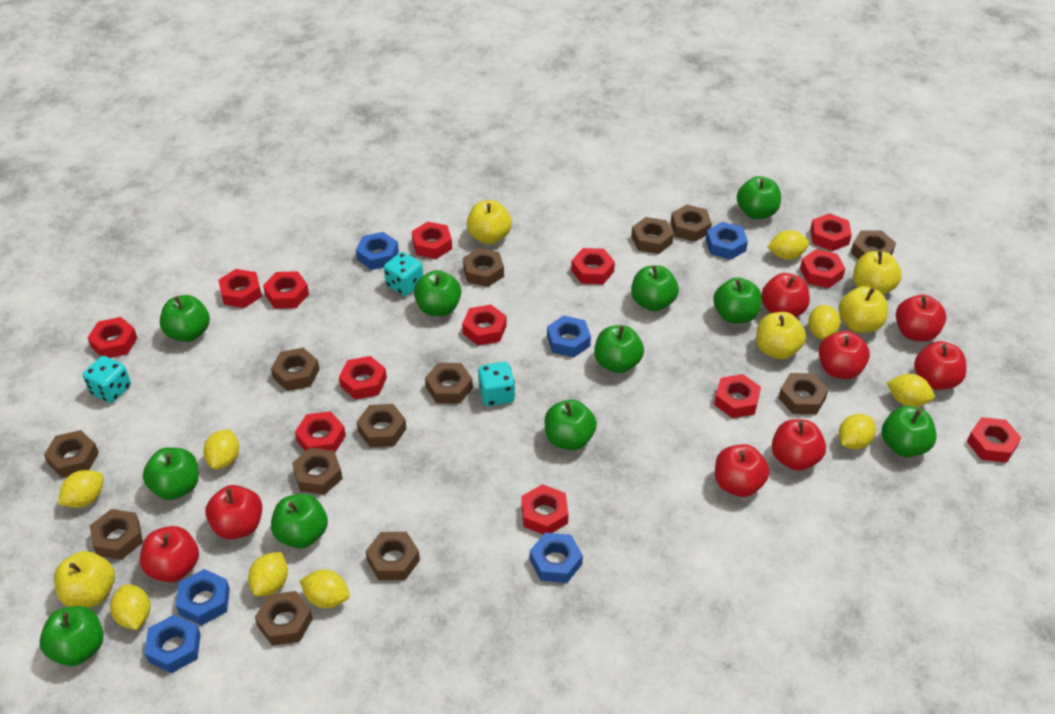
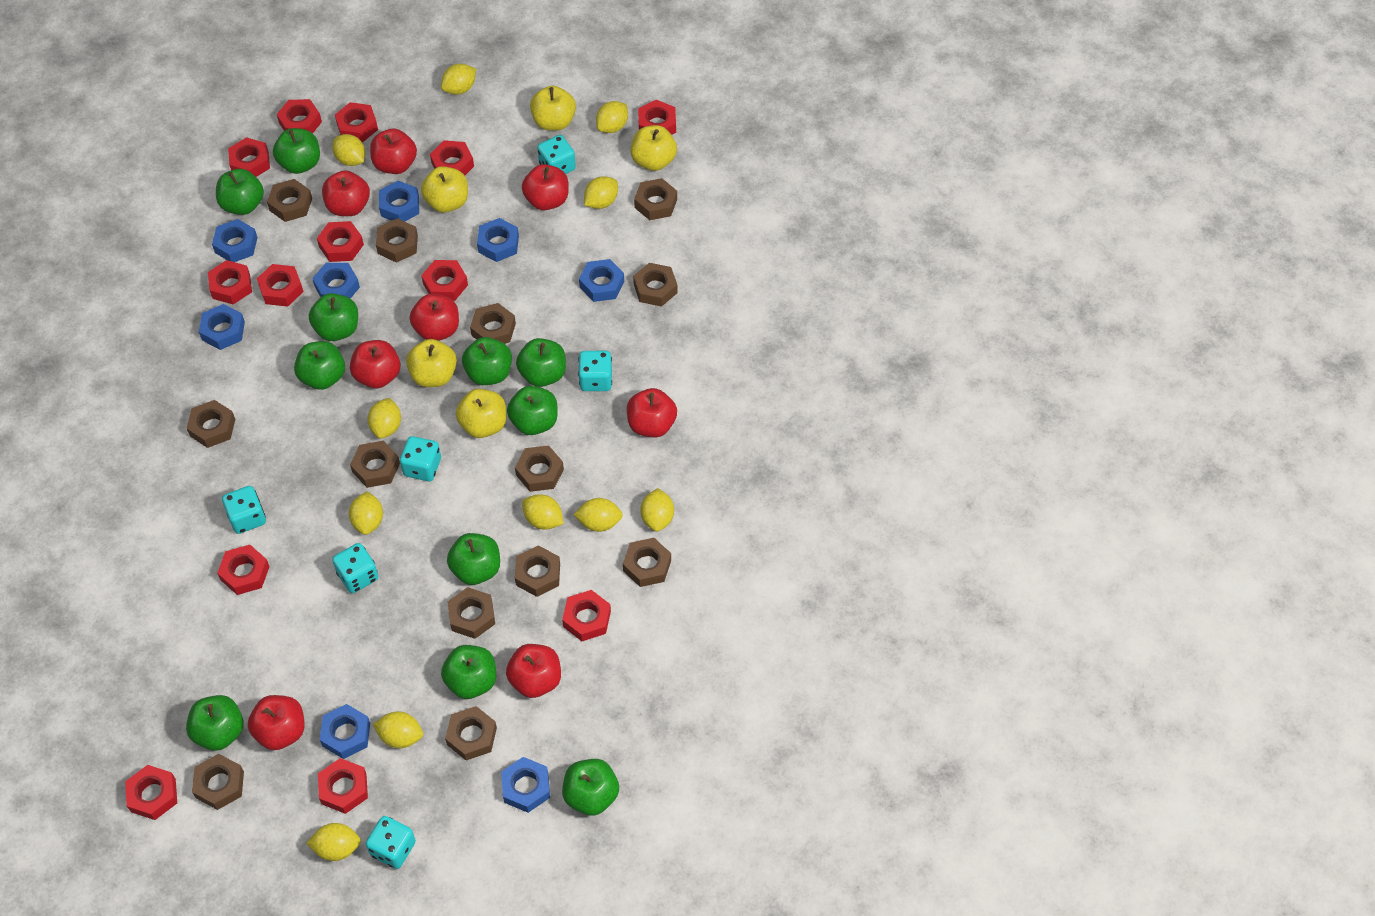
blue nut: 6 -> 8
turquoise dice: 3 -> 6
yellow lemon: 9 -> 11

